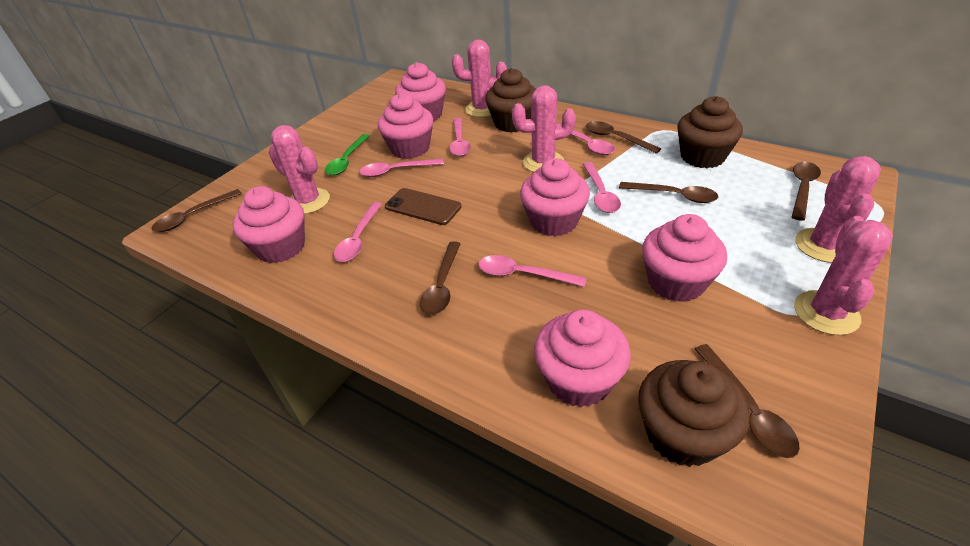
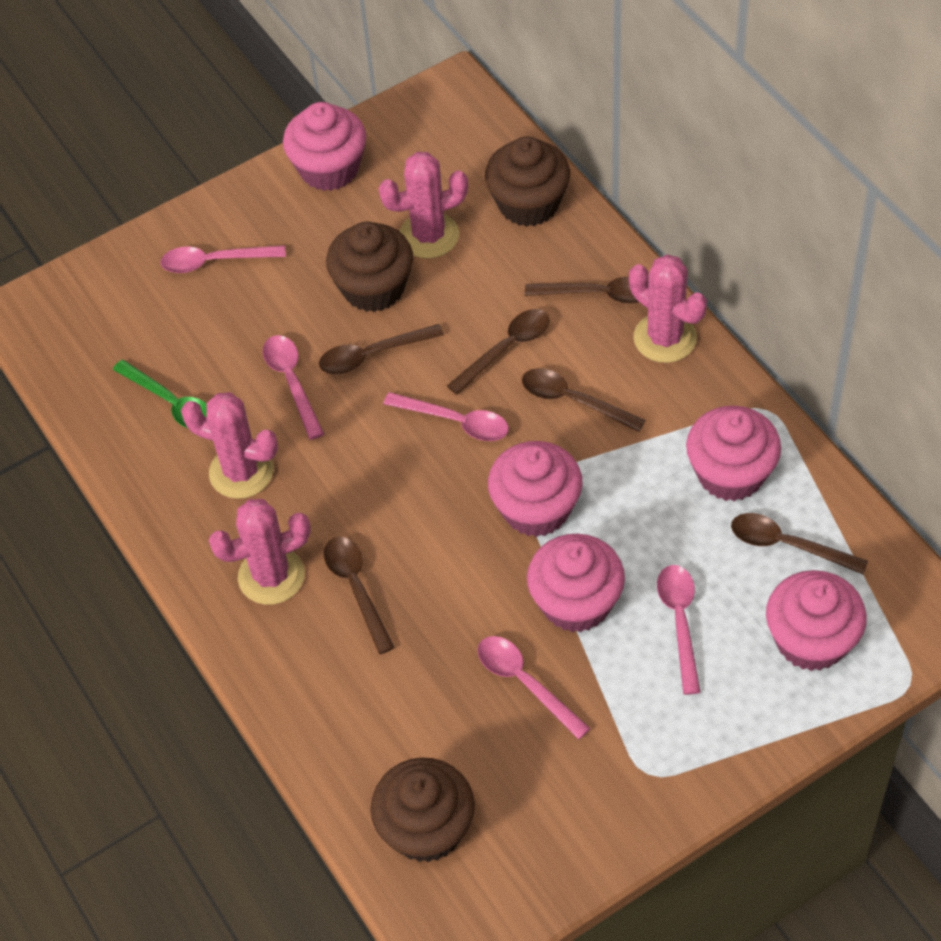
brown phone: 1 -> 0
pink cactus: 5 -> 4
pink cupcake: 6 -> 5
pink spoon: 6 -> 5

